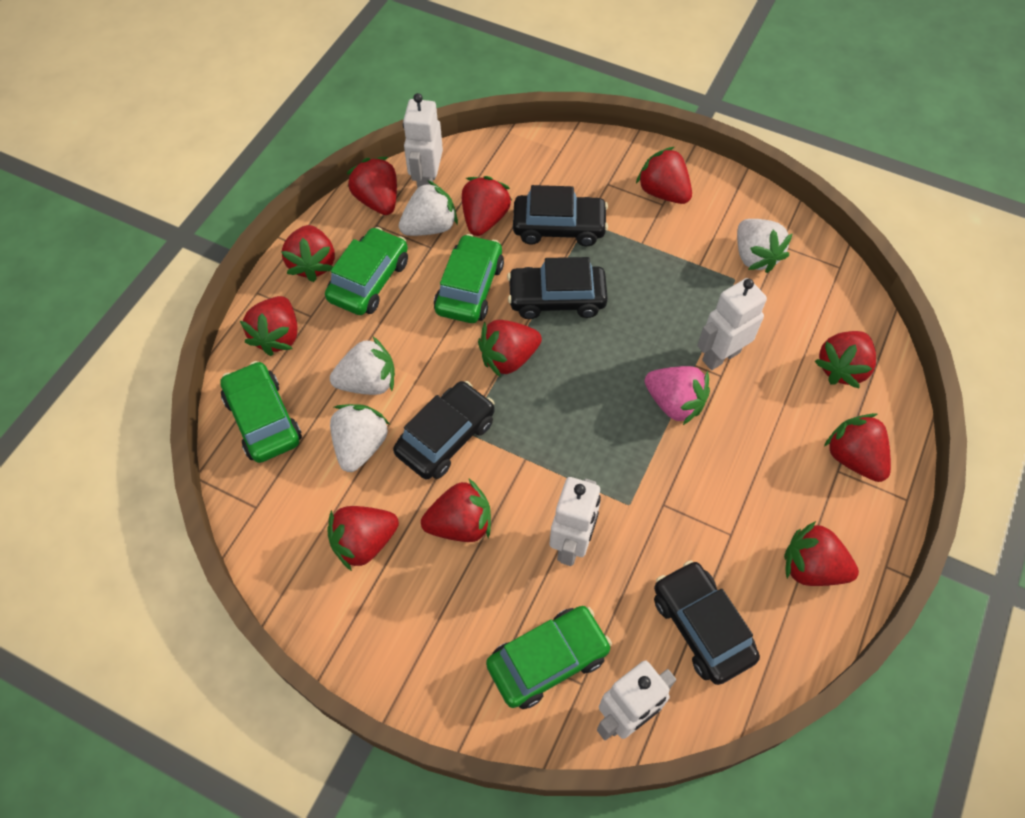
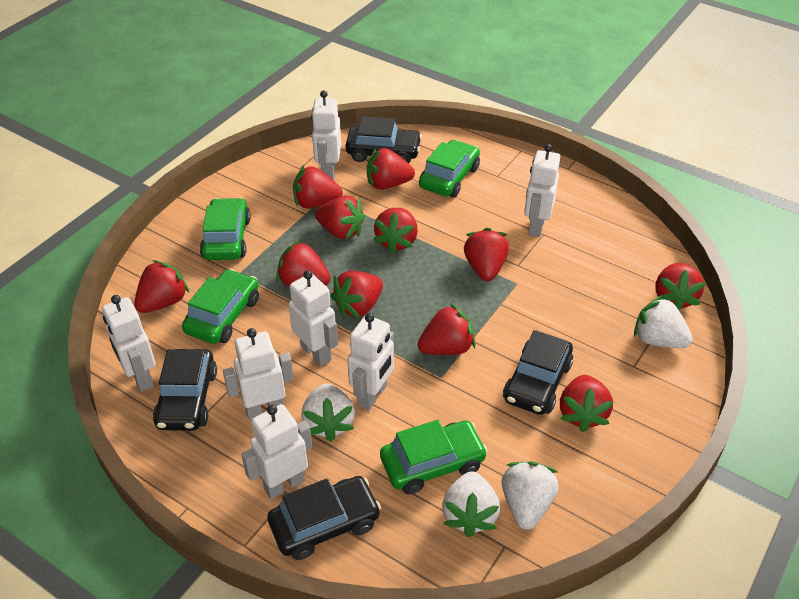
pink strawberry: 1 -> 0
white robot: 4 -> 7

